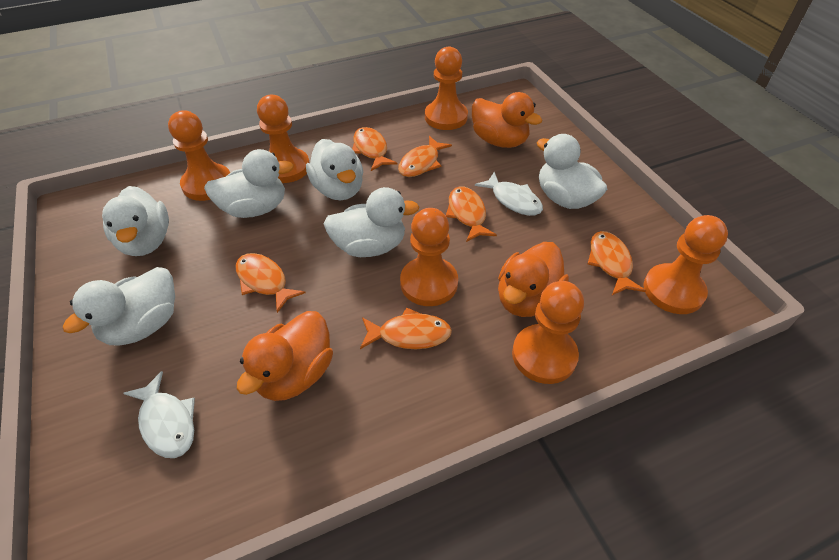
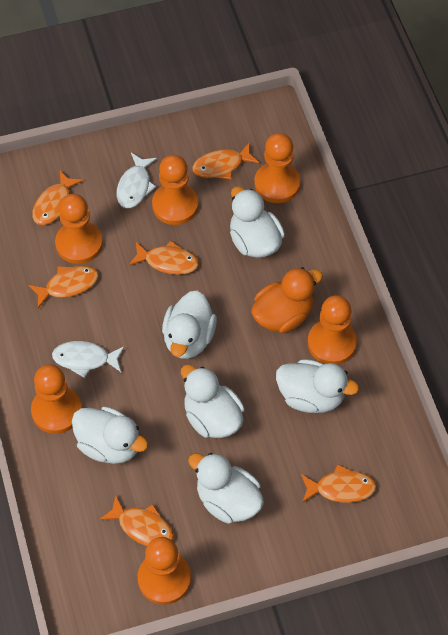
orange duck: 3 -> 1

